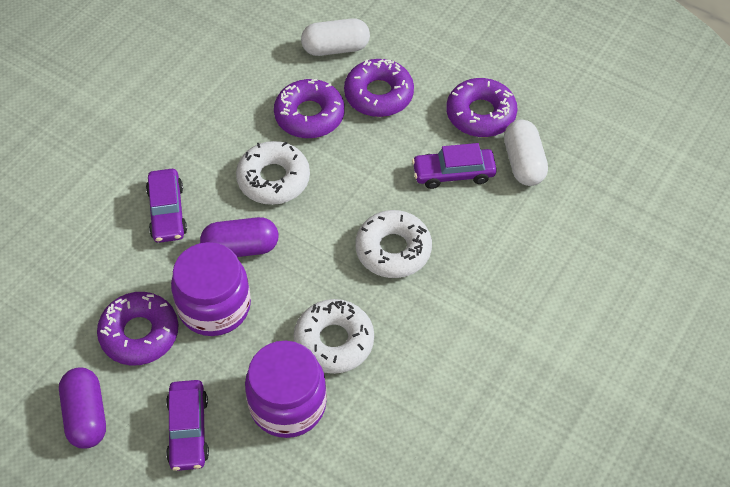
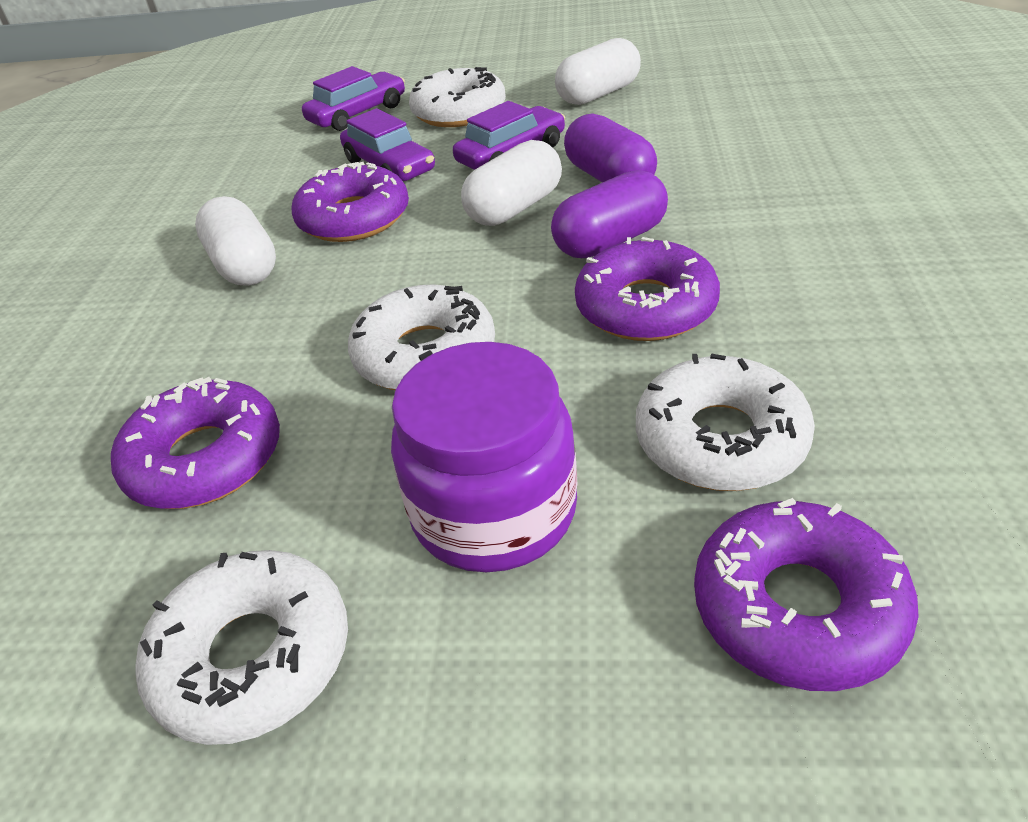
purple jar: 2 -> 1
white capsule: 2 -> 3
white donut: 3 -> 4

